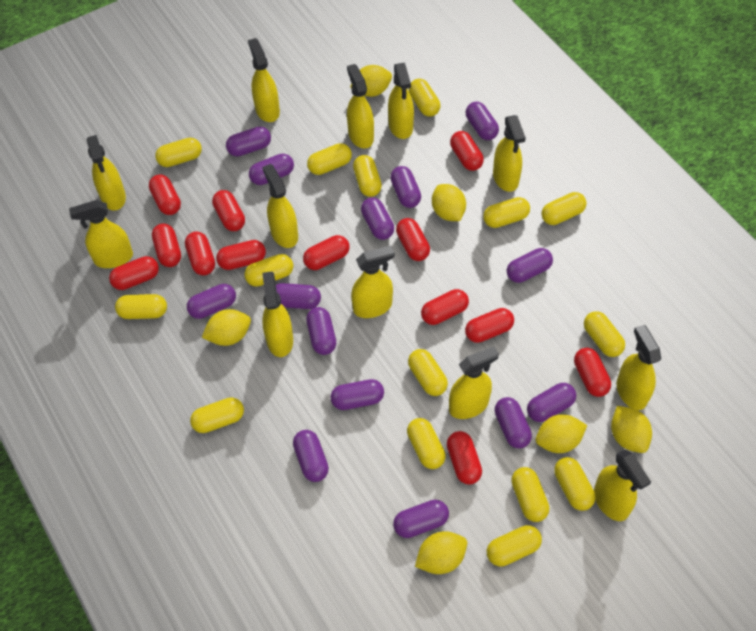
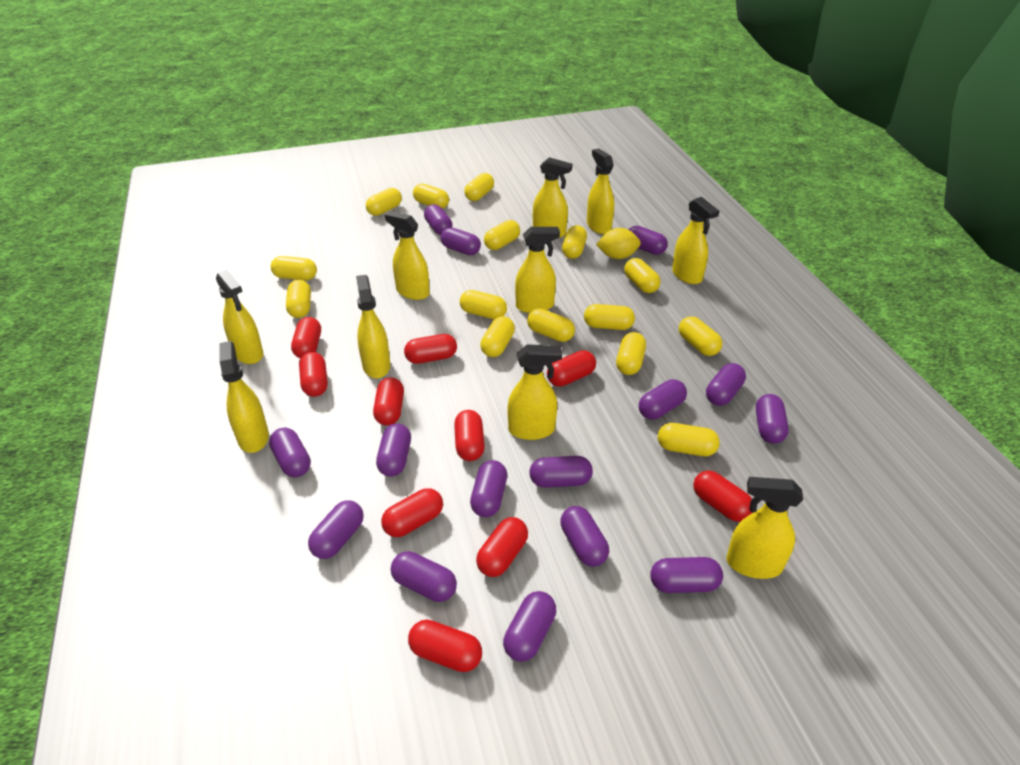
purple capsule: 14 -> 15
red capsule: 13 -> 10
yellow lemon: 6 -> 1
yellow spray bottle: 12 -> 10

